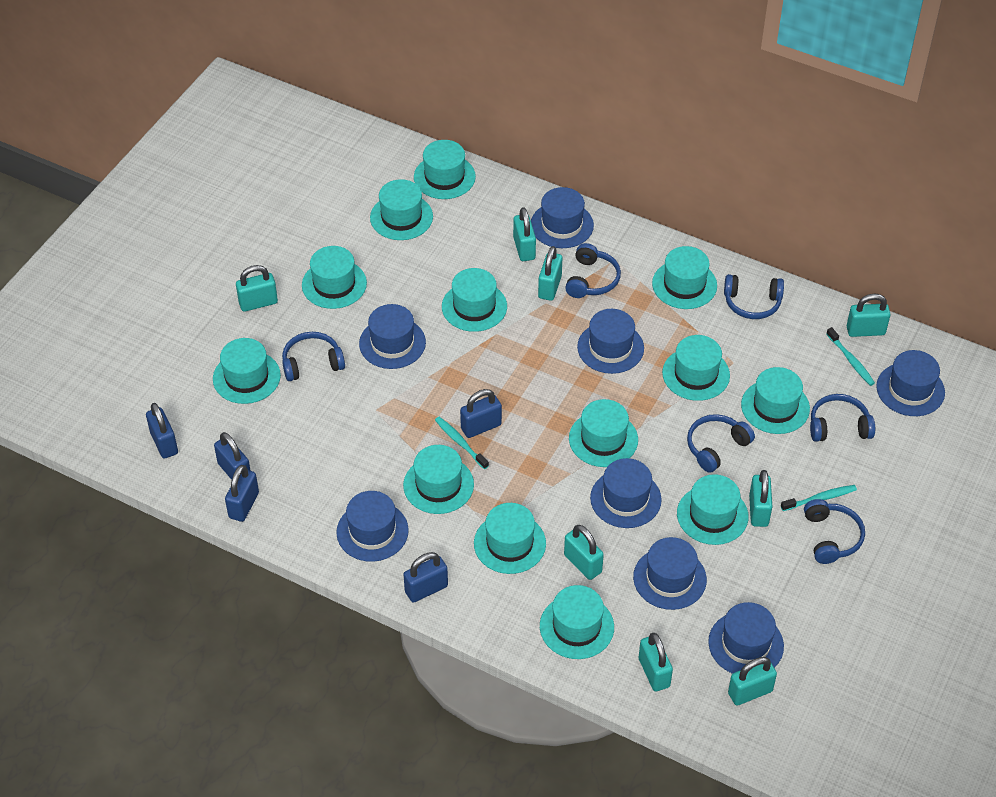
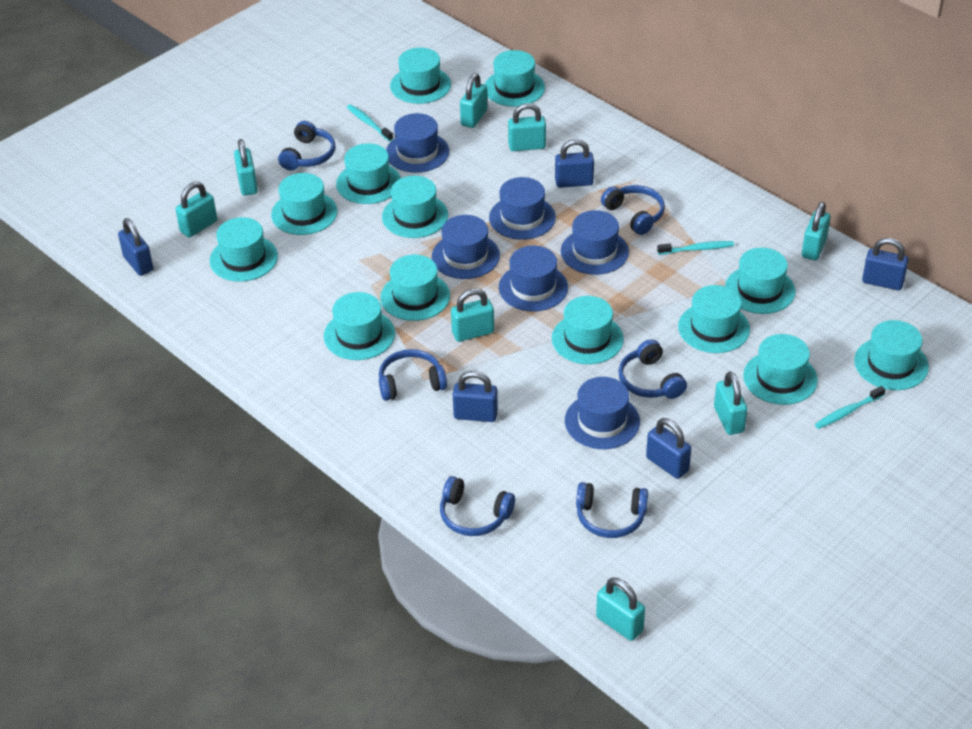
blue hat: 8 -> 6

